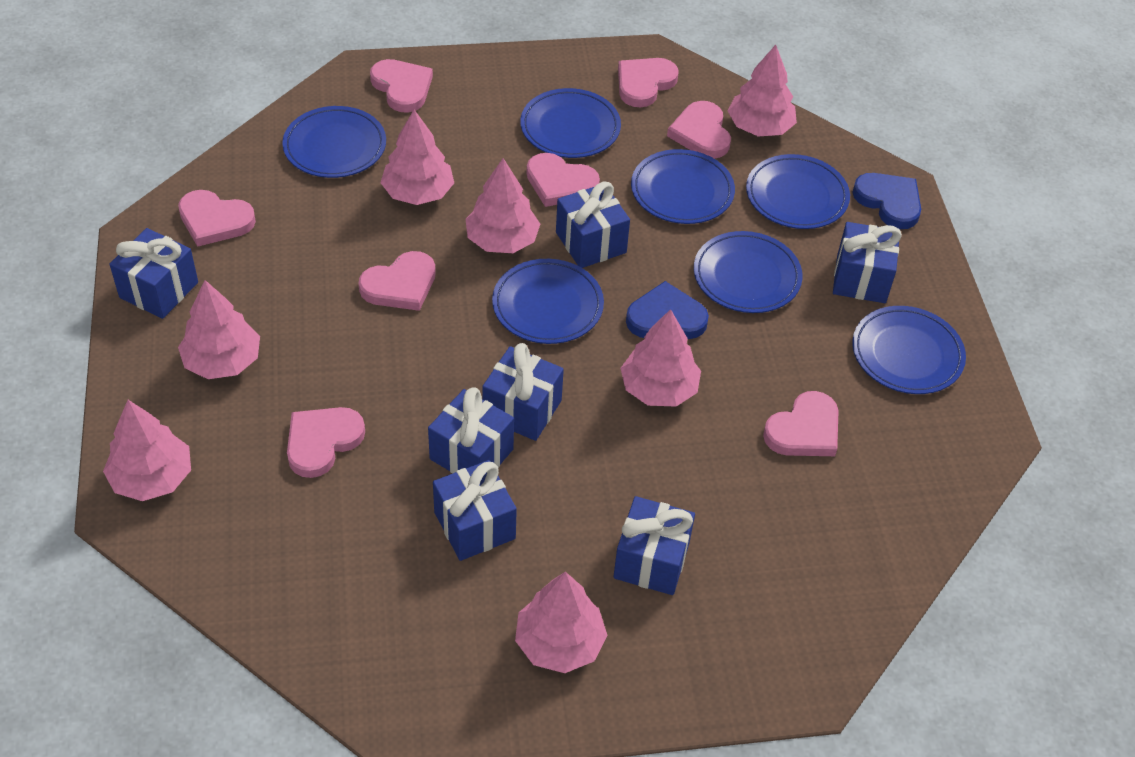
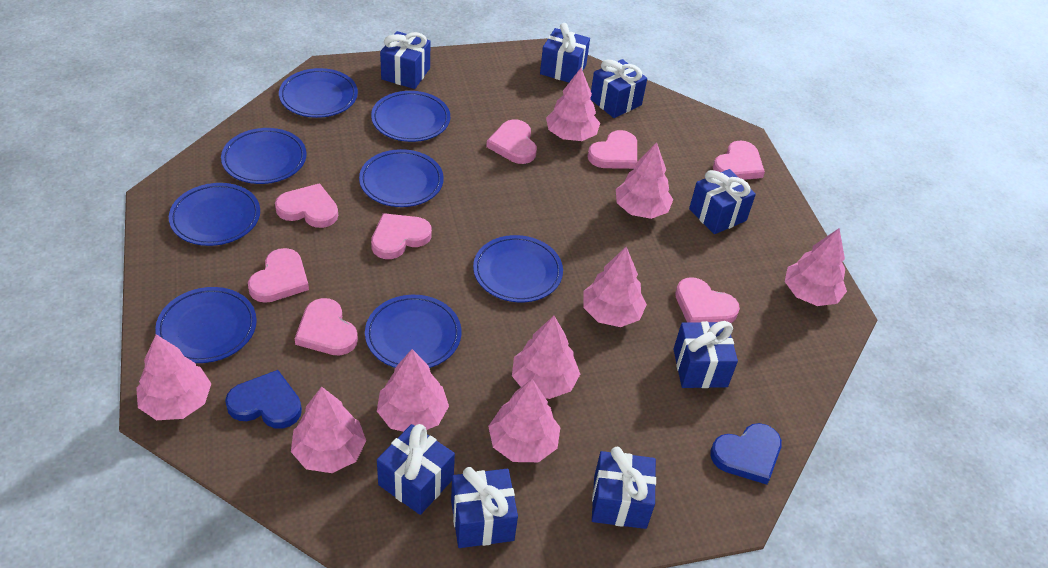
blue gift: 7 -> 8
blue plate: 7 -> 8
pink tree: 7 -> 9

